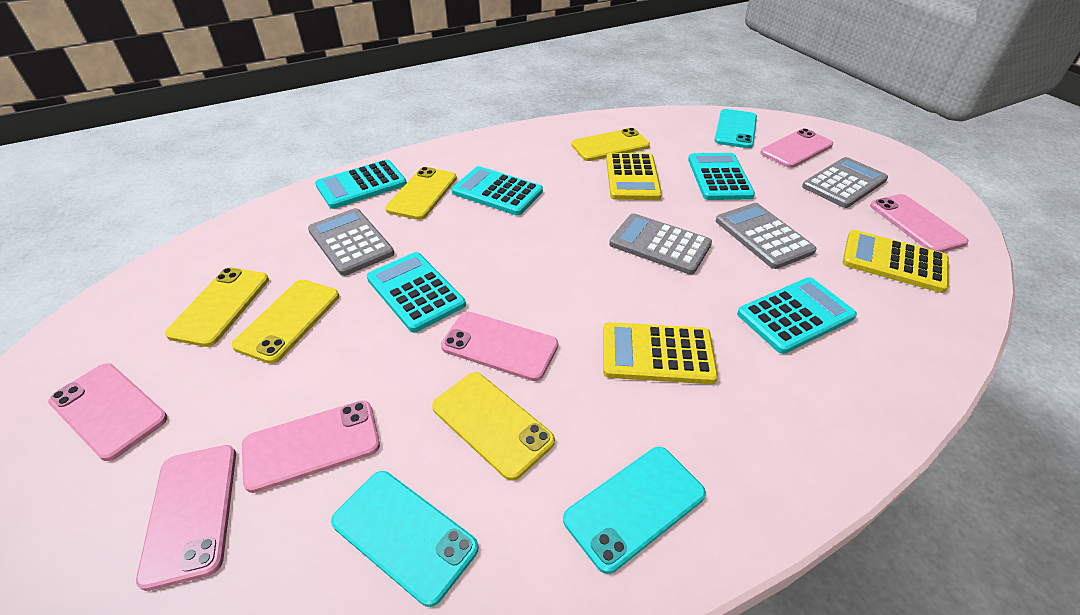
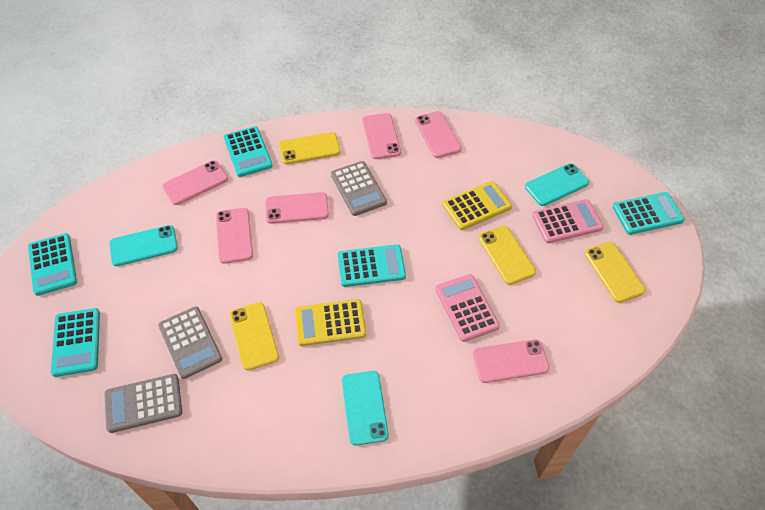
grey calculator: 4 -> 3
pink calculator: 0 -> 2
yellow calculator: 3 -> 2
yellow phone: 5 -> 4

